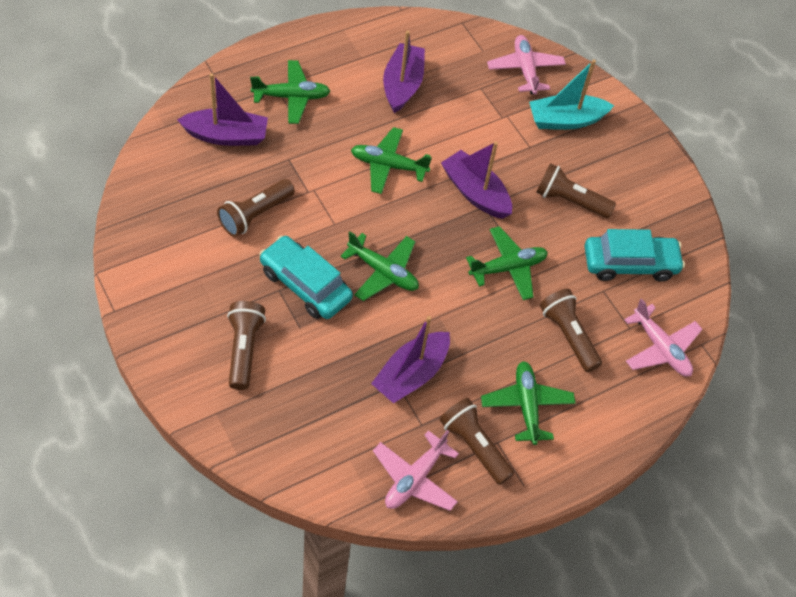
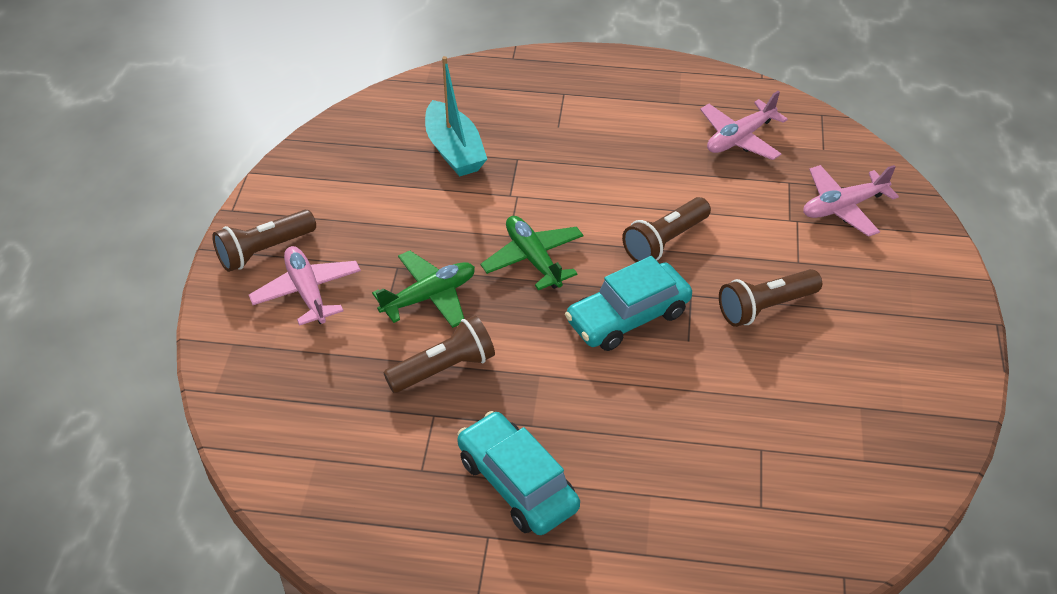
brown flashlight: 5 -> 4
green plane: 5 -> 2
purple boat: 4 -> 0

